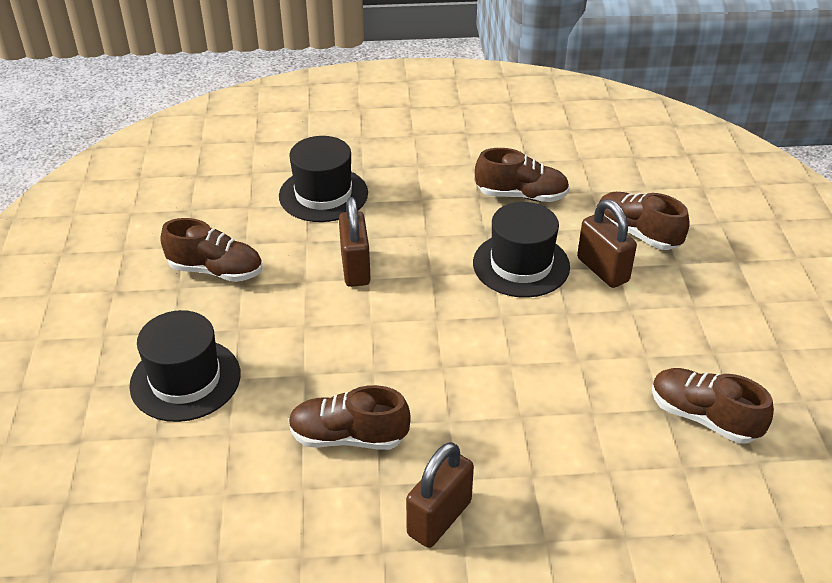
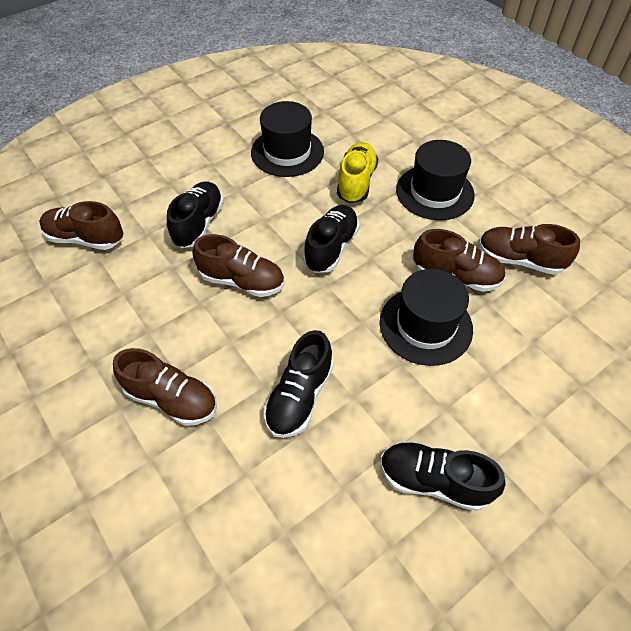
black shoe: 0 -> 4
brown padlock: 3 -> 0
yellow shoe: 0 -> 1

